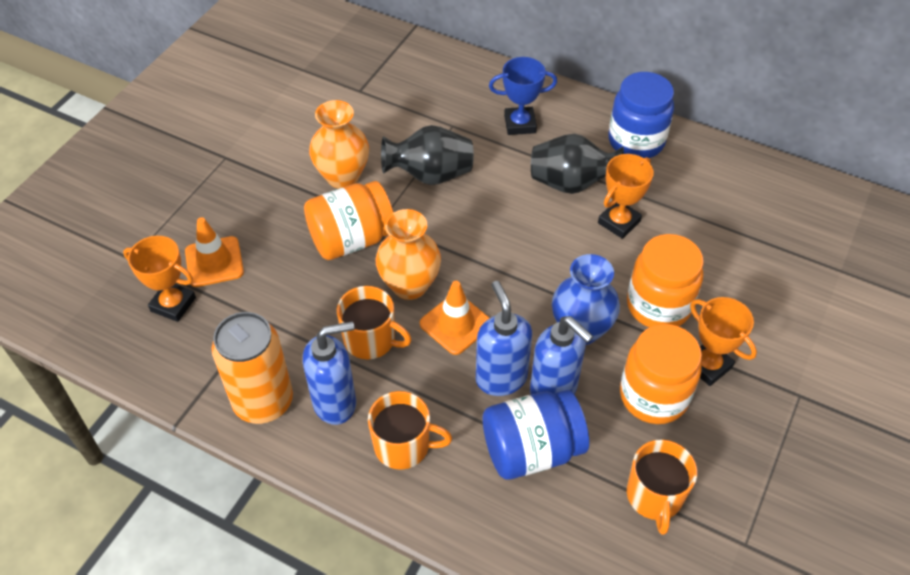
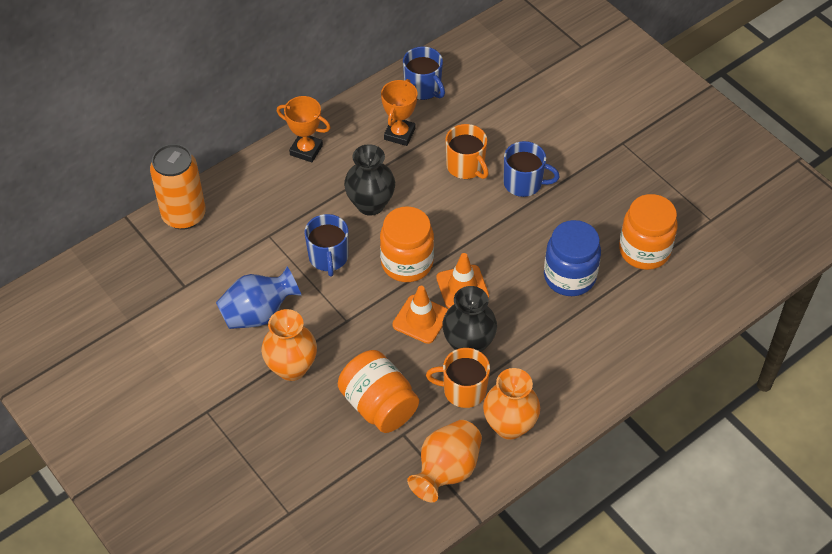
blue jar: 2 -> 1
blue mug: 0 -> 3
blue soap dispenser: 3 -> 0
blue trophy: 1 -> 0
orange mug: 3 -> 2
orange trophy: 3 -> 2
orange vase: 2 -> 3

